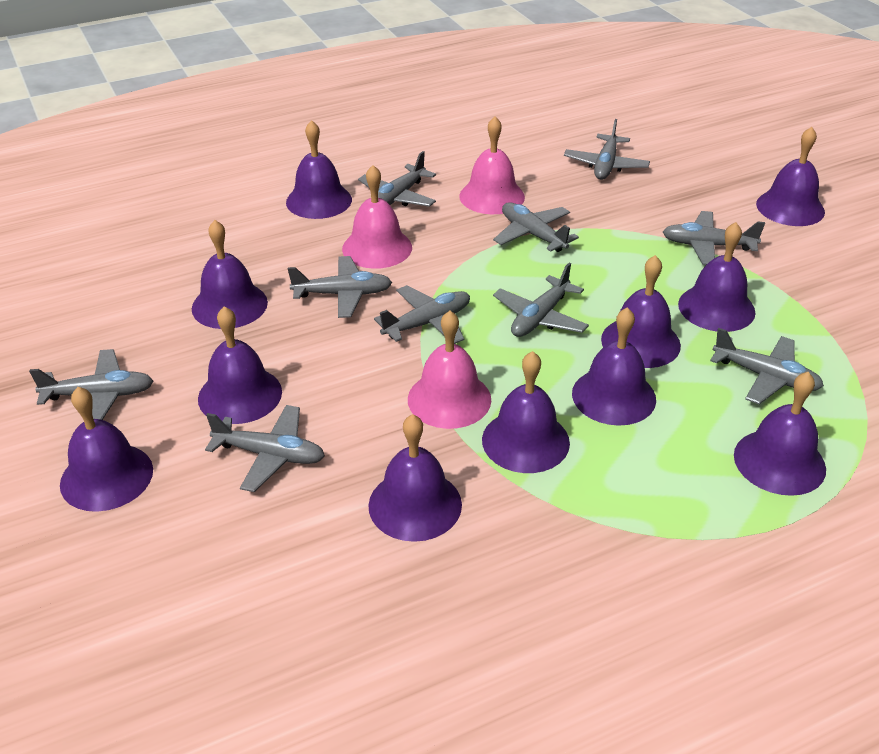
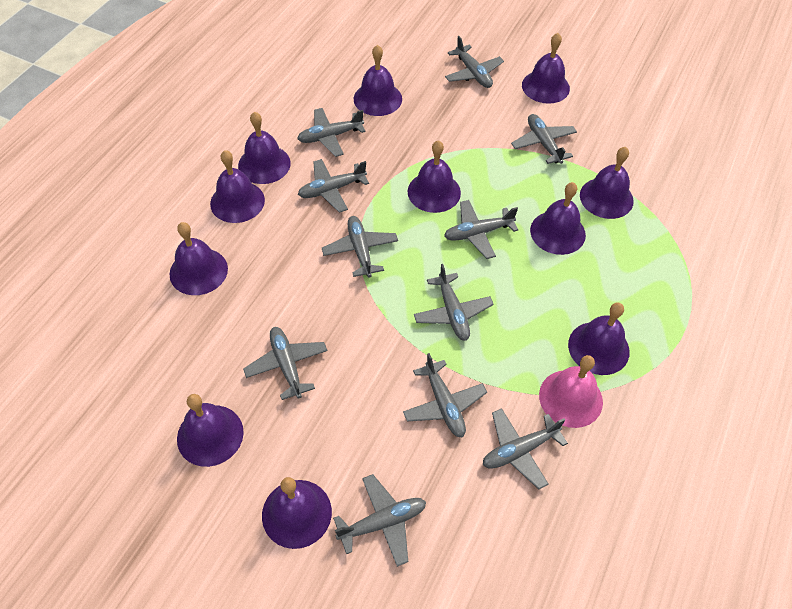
grey plane: 10 -> 11
pink bell: 3 -> 1

